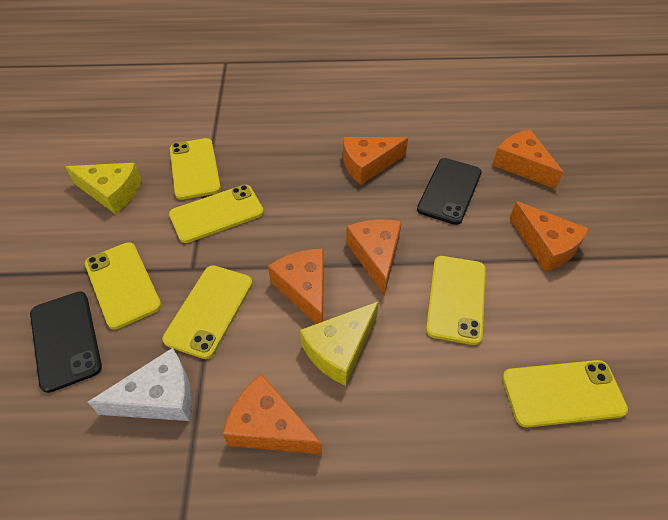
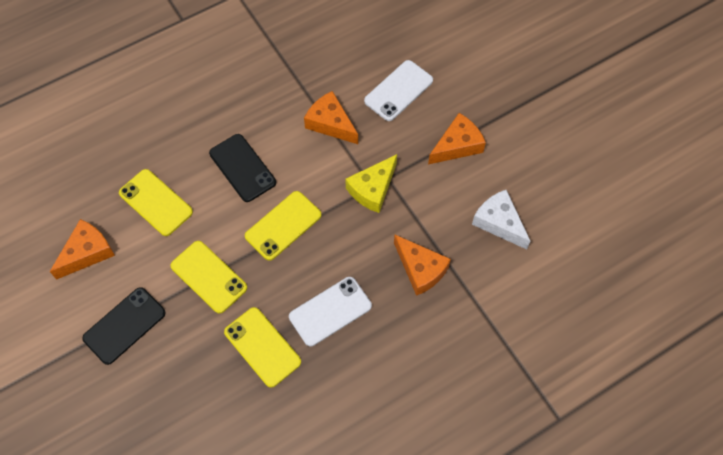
orange cheese: 6 -> 4
white phone: 0 -> 2
yellow cheese: 2 -> 1
yellow phone: 6 -> 4

